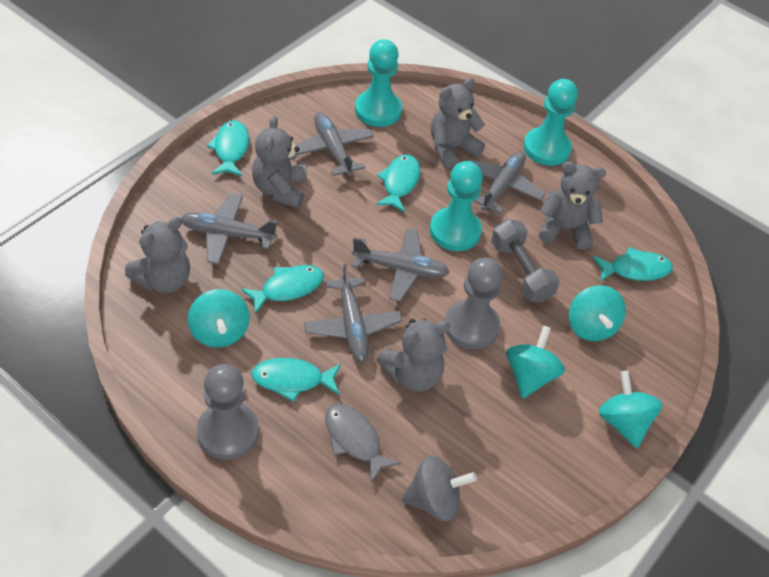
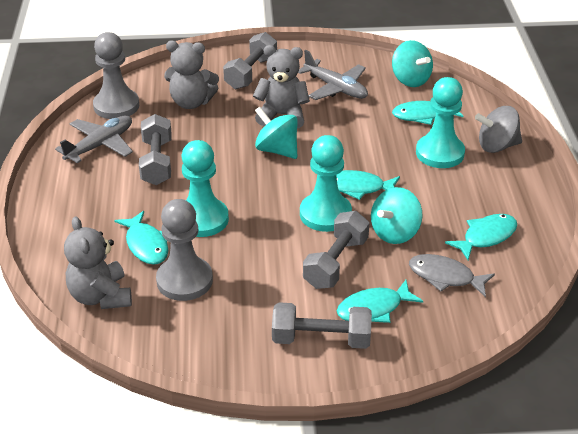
grey dumbbell: 1 -> 4
grey plane: 5 -> 2
grey teddy bear: 5 -> 3
turquoise spinning top: 4 -> 3

